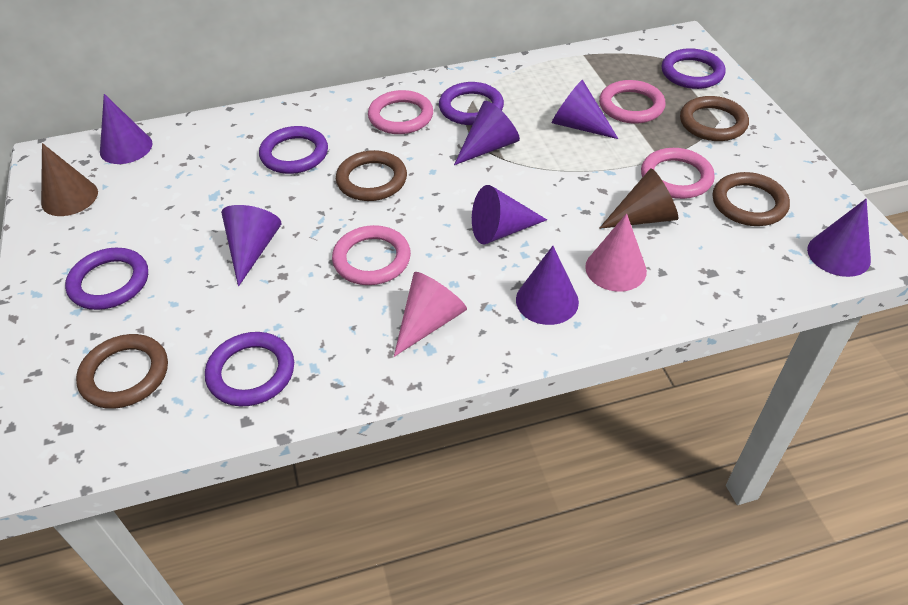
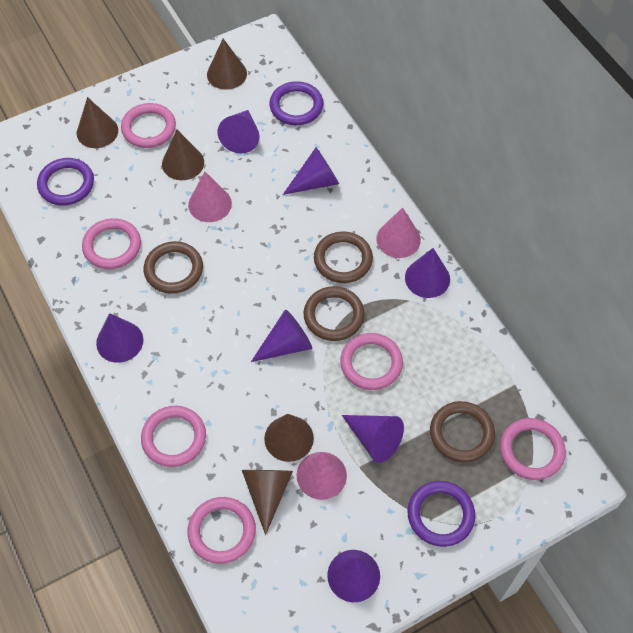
brown cone: 2 -> 5
pink cone: 2 -> 3
pink ring: 4 -> 6
purple ring: 5 -> 3

